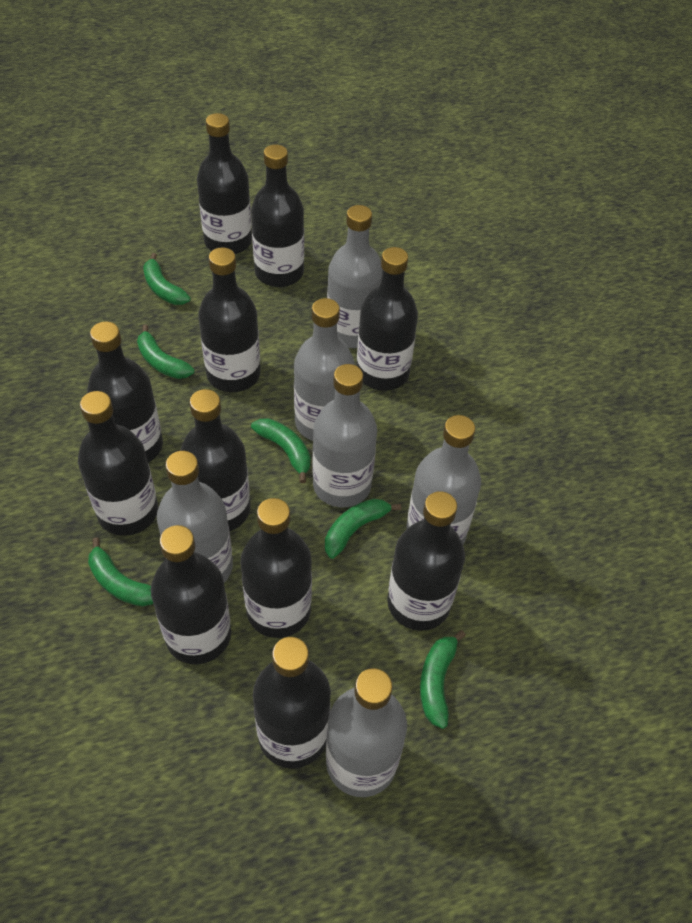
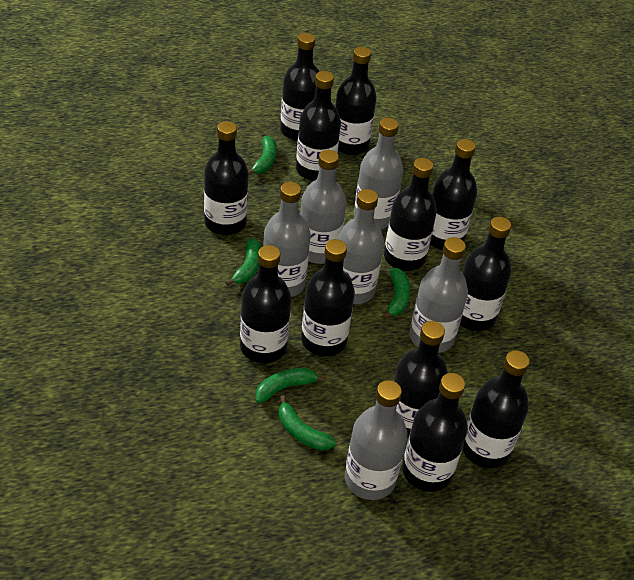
black bottle: 11 -> 12
green banana: 6 -> 5

